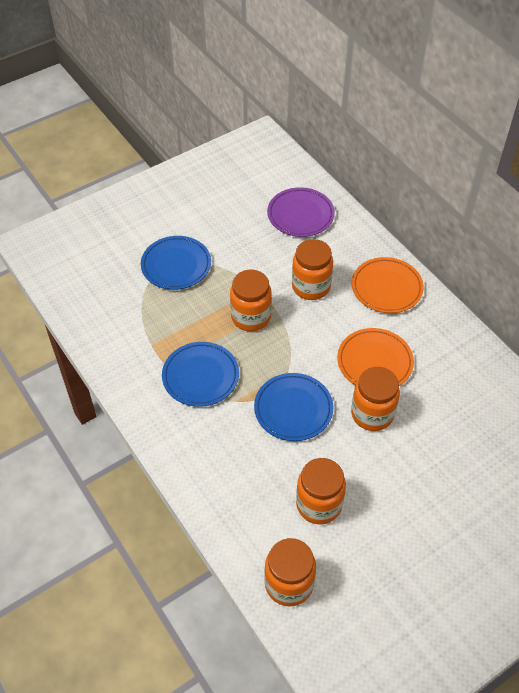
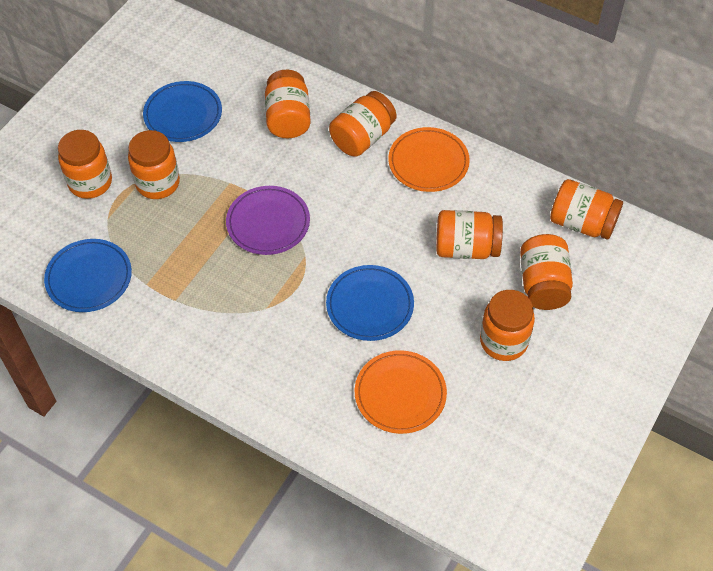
orange jar: 5 -> 8

